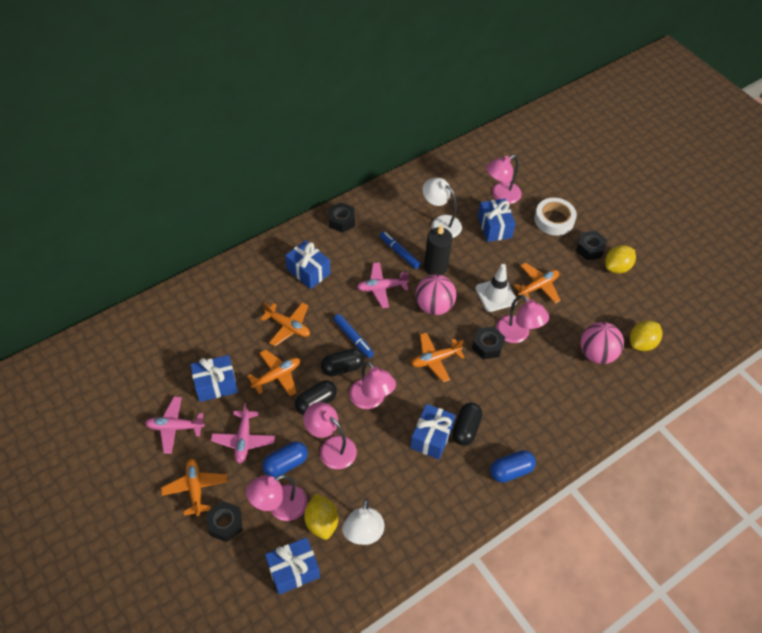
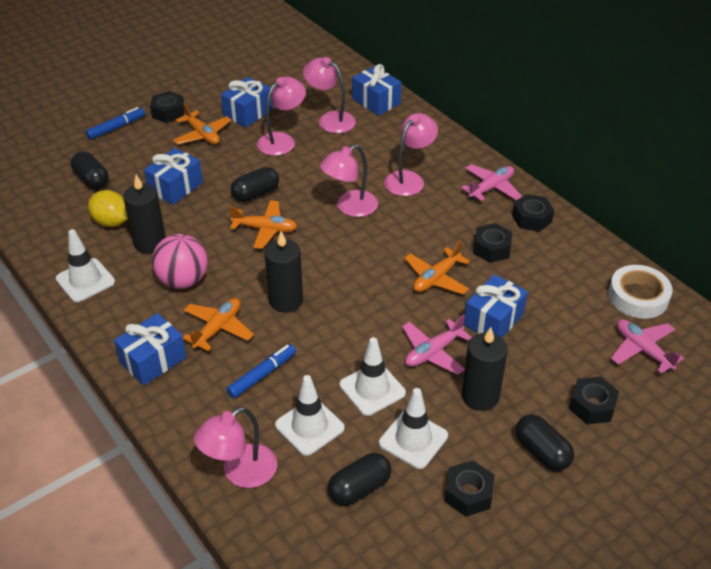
black candle: 1 -> 3
black capsule: 3 -> 4
black nut: 4 -> 5
blue capsule: 2 -> 0
orange plane: 5 -> 4
pink ball: 2 -> 1
white lamp: 2 -> 0
white traffic cone: 1 -> 4
yellow lemon: 3 -> 1

